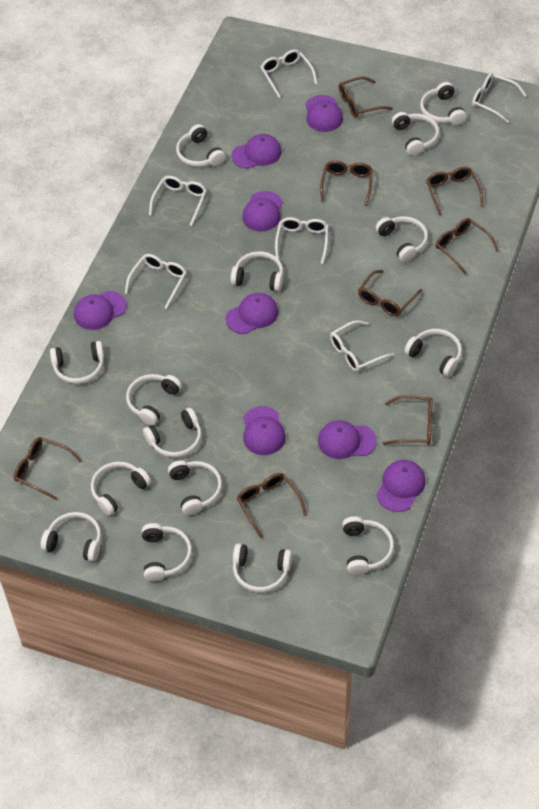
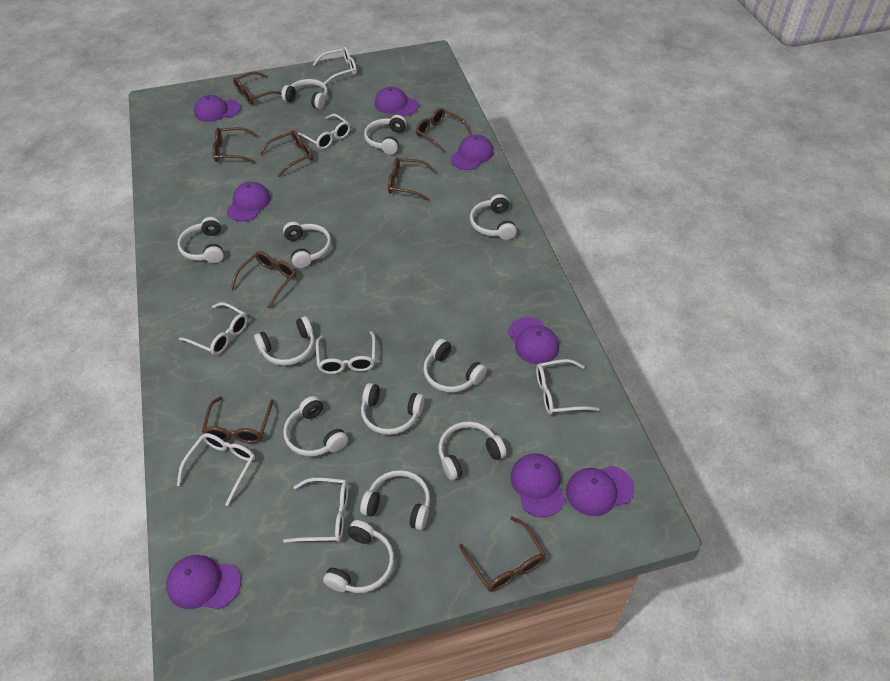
white glasses: 6 -> 7
white headphones: 15 -> 12

